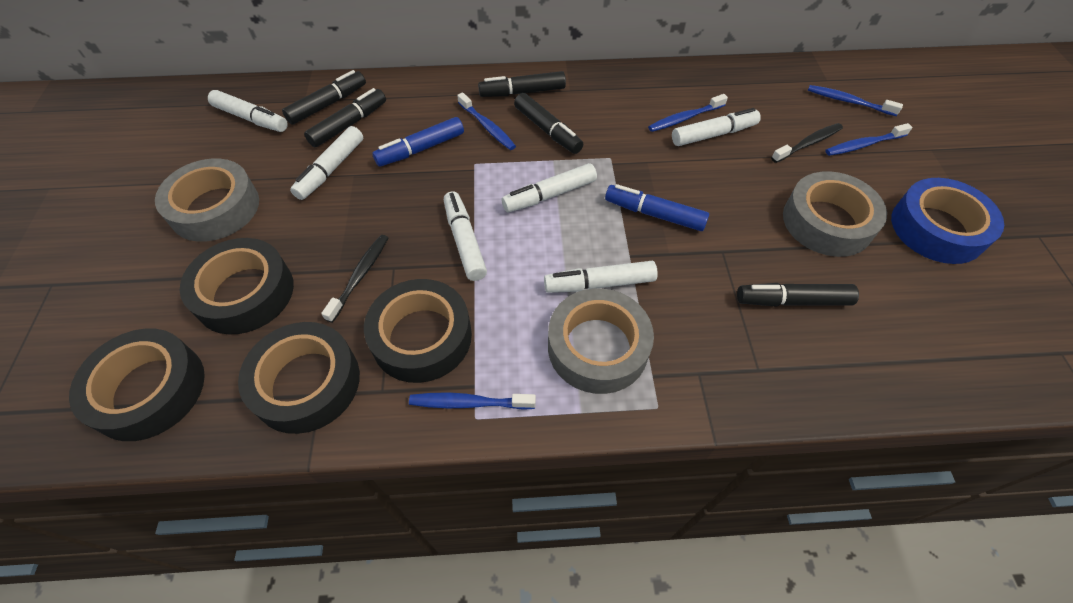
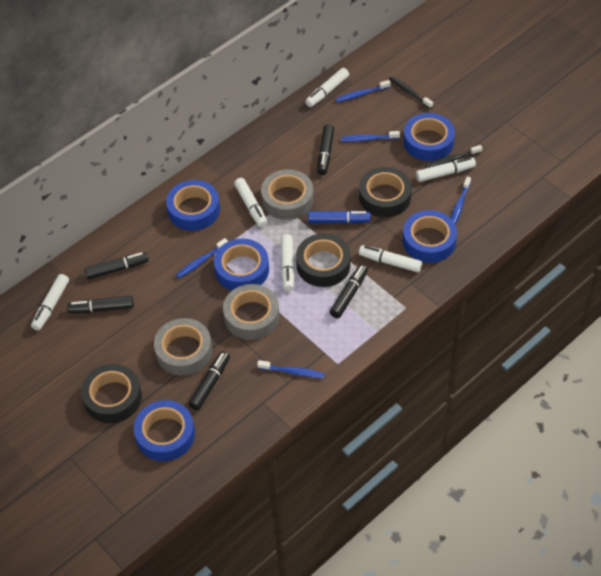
black tape: 4 -> 3
blue marker: 2 -> 1
blue tape: 1 -> 5

